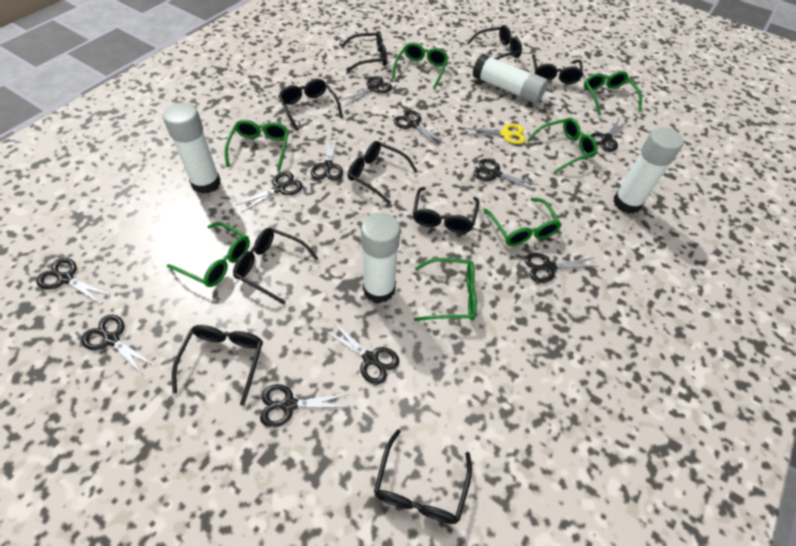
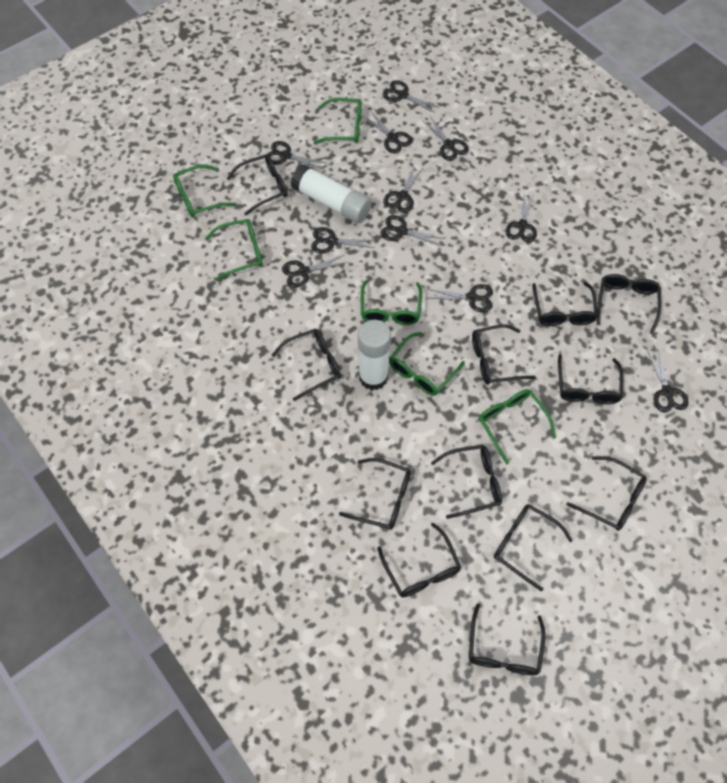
black glasses: 9 -> 12
green glasses: 7 -> 6
white glue stick: 4 -> 2
yellow scissors: 1 -> 0

